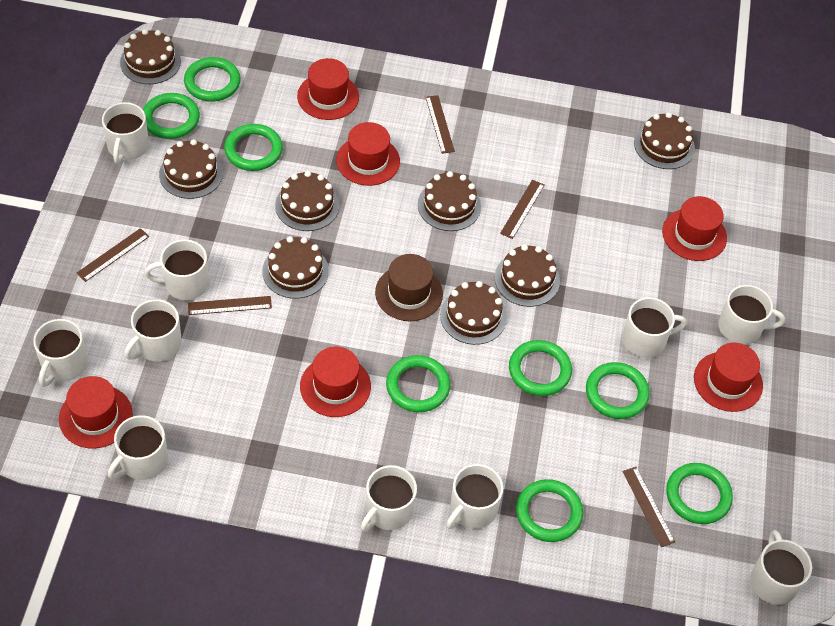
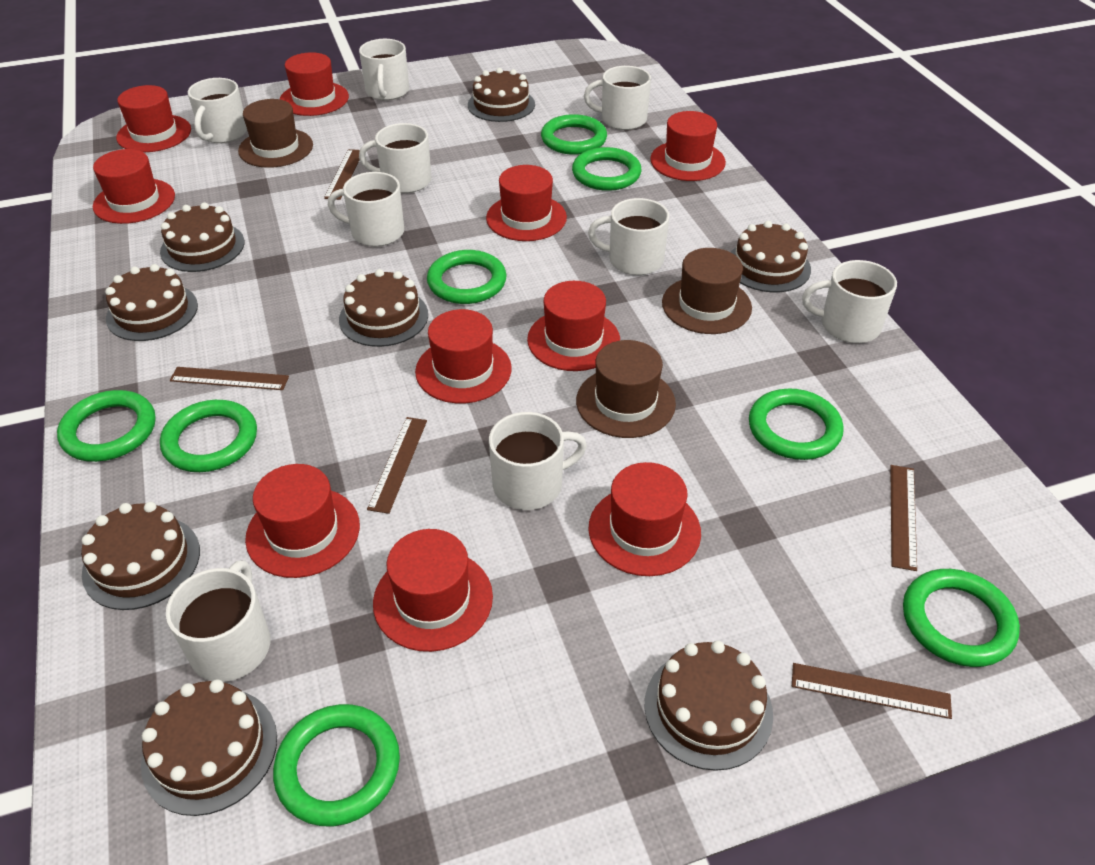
brown hat: 1 -> 3
red hat: 6 -> 10
white mug: 10 -> 9

